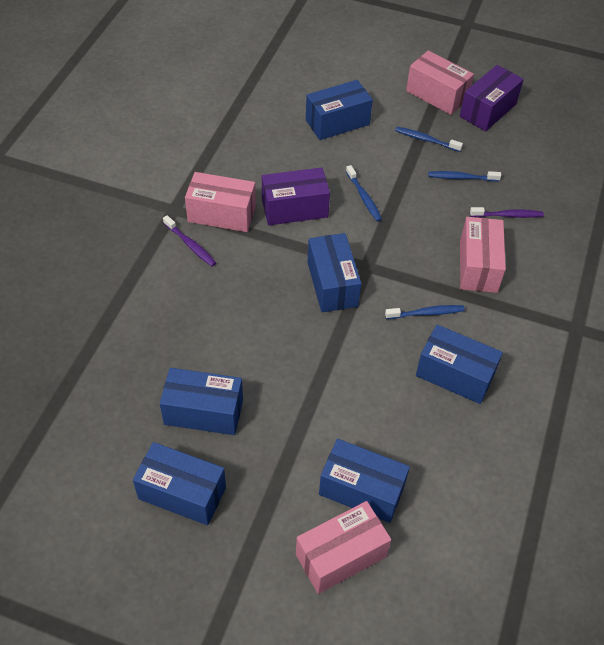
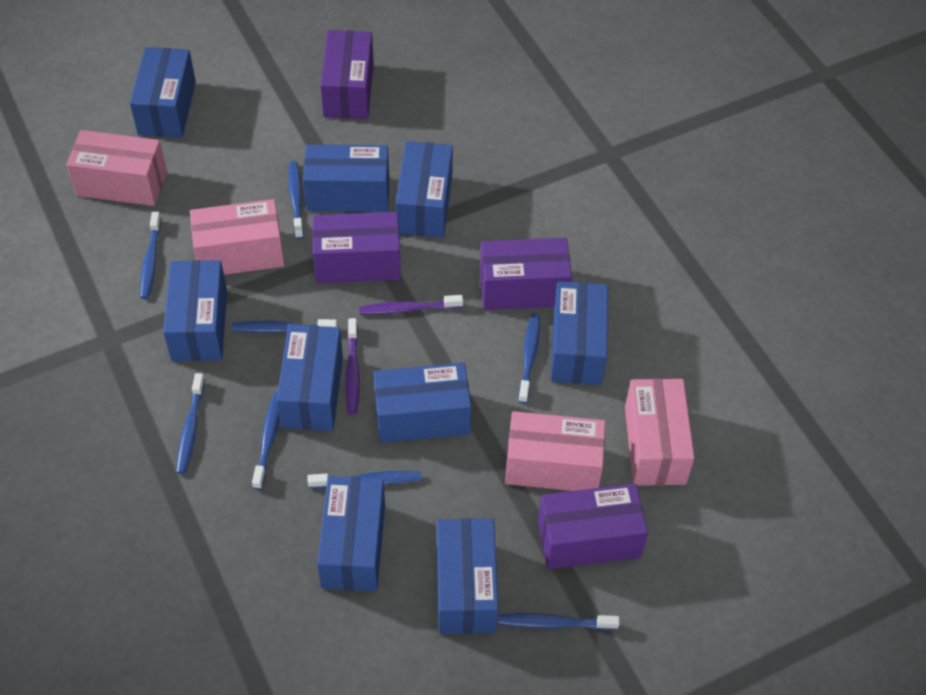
blue box: 6 -> 9
blue toothbrush: 4 -> 8
purple box: 2 -> 4

